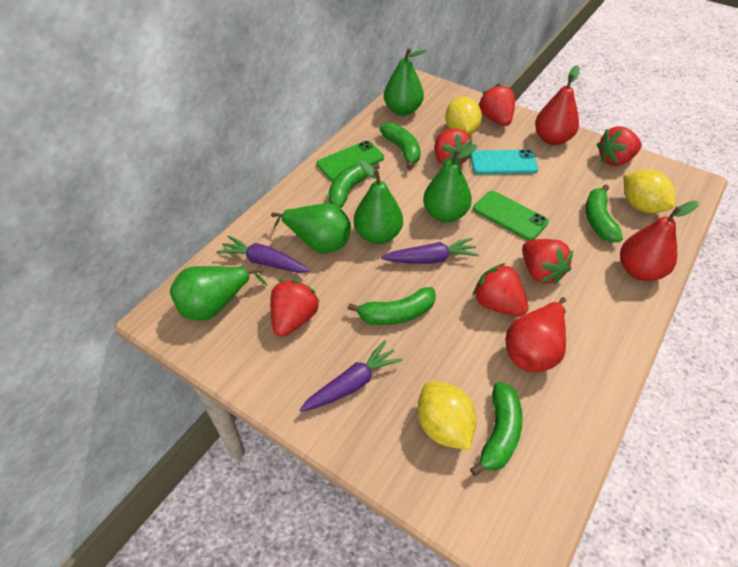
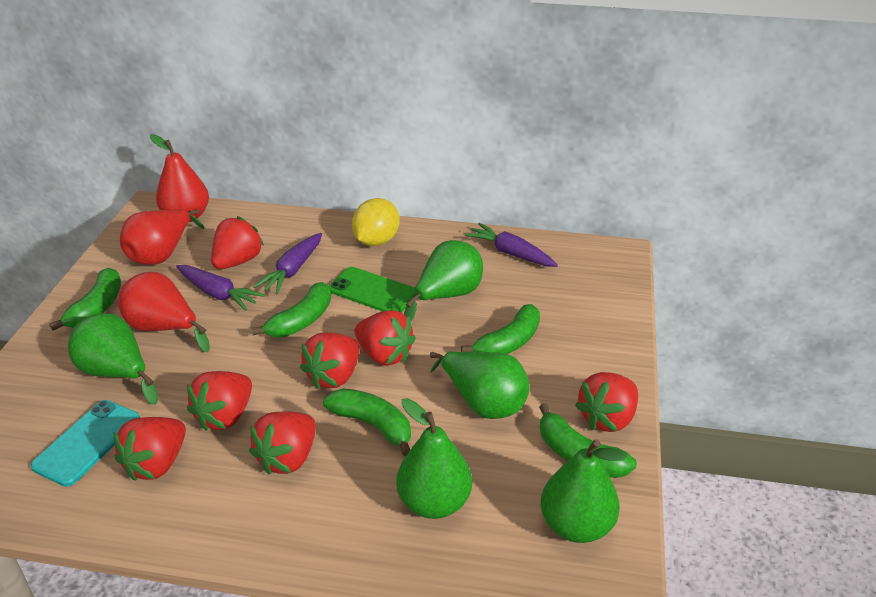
green phone: 2 -> 1
red strawberry: 6 -> 7
yellow lemon: 3 -> 1

